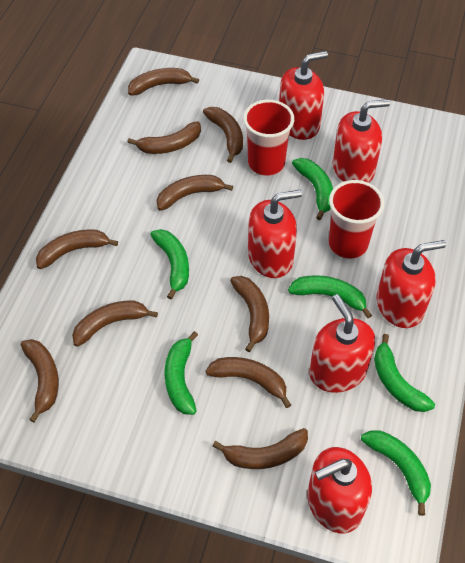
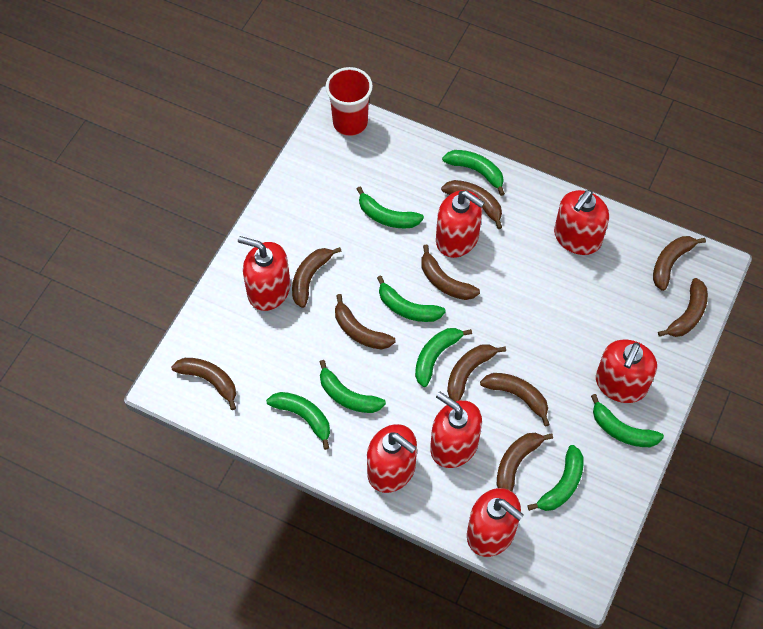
green banana: 6 -> 8
red cup: 2 -> 1
red soap dispenser: 6 -> 7

